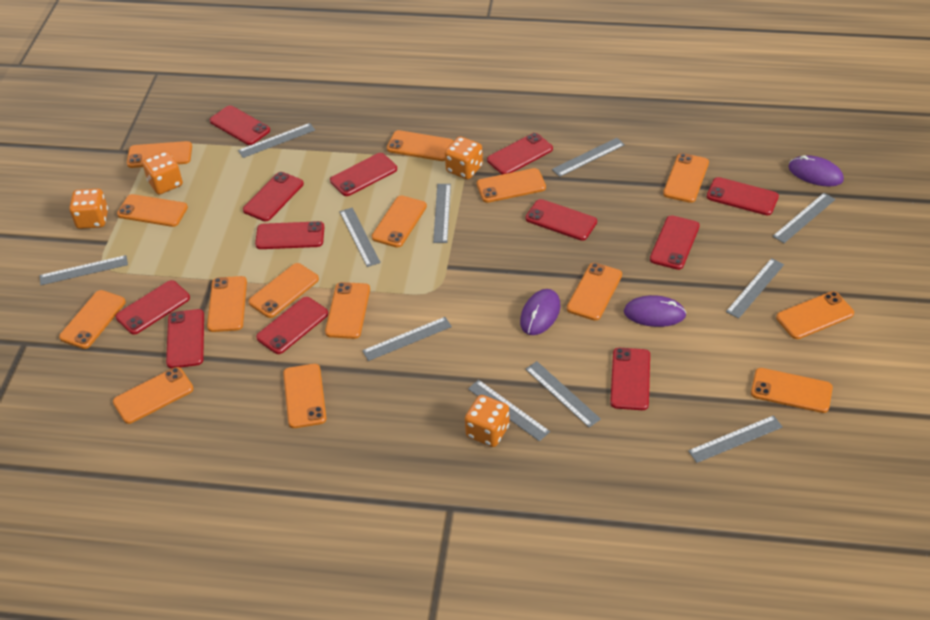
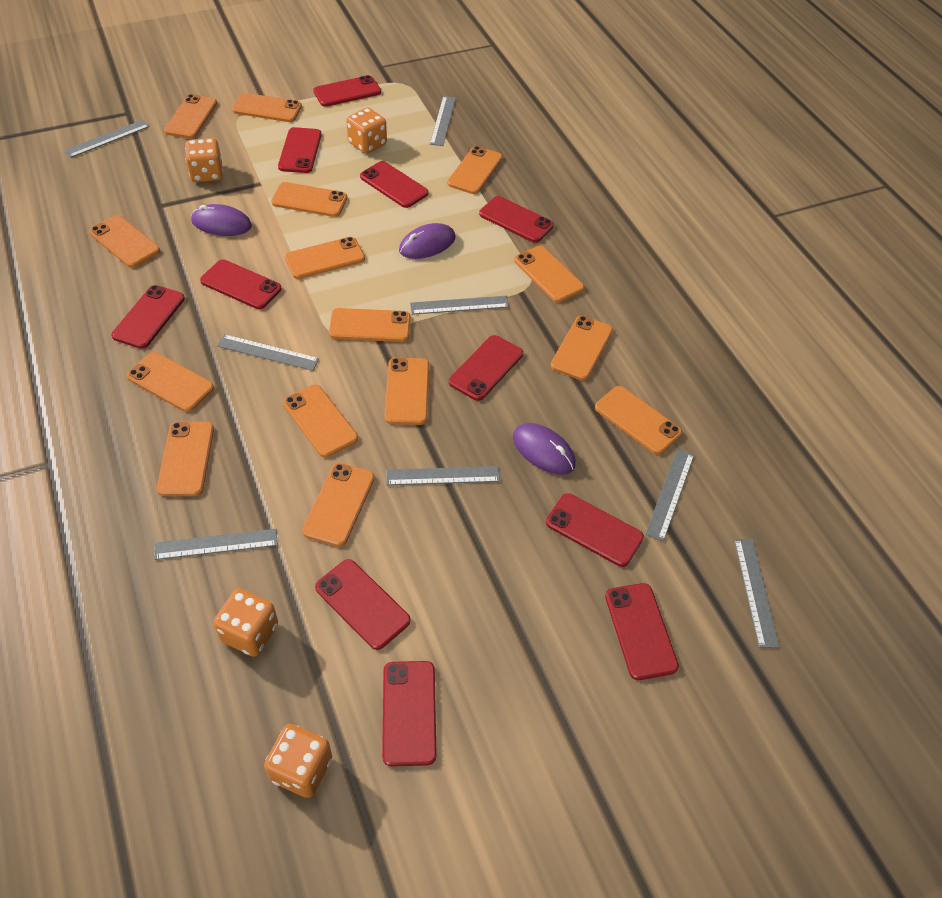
grey ruler: 11 -> 8
red phone: 12 -> 11

